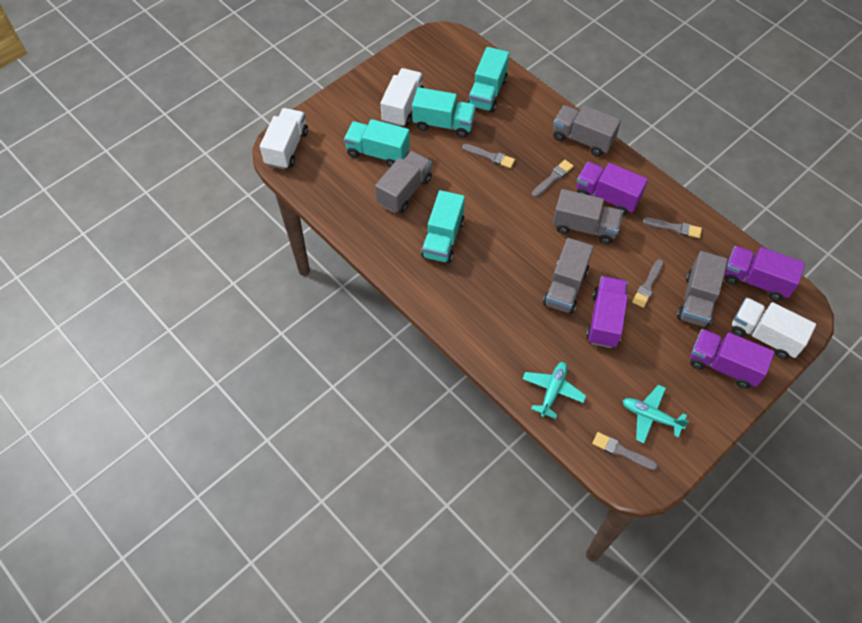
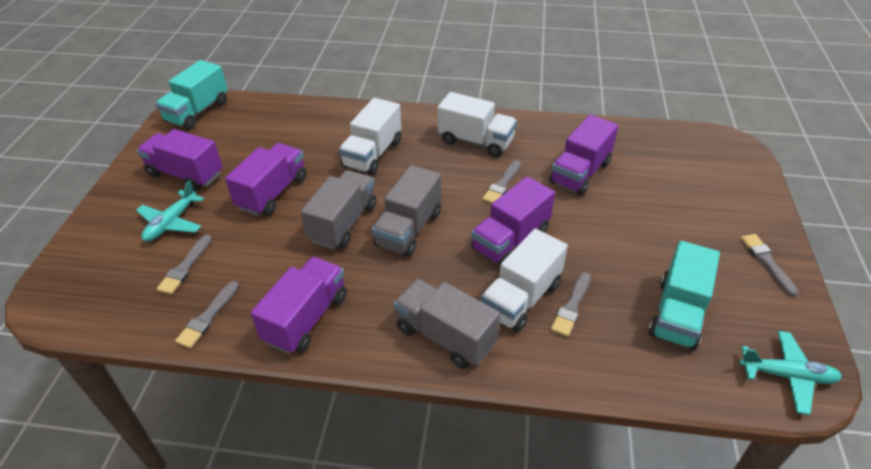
grey truck: 5 -> 3
purple truck: 4 -> 5
turquoise truck: 4 -> 2

